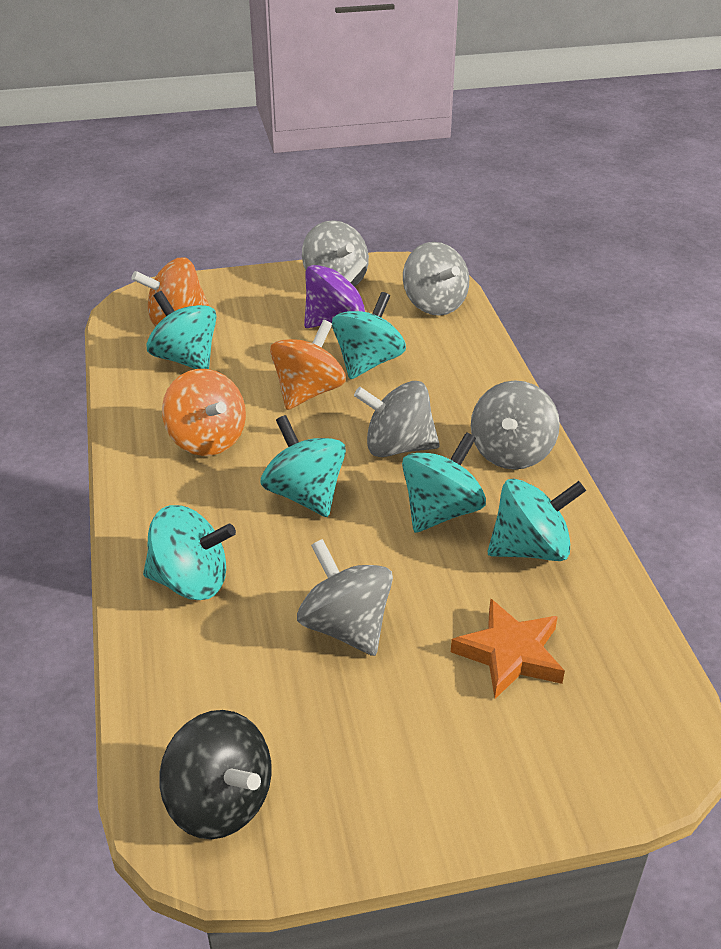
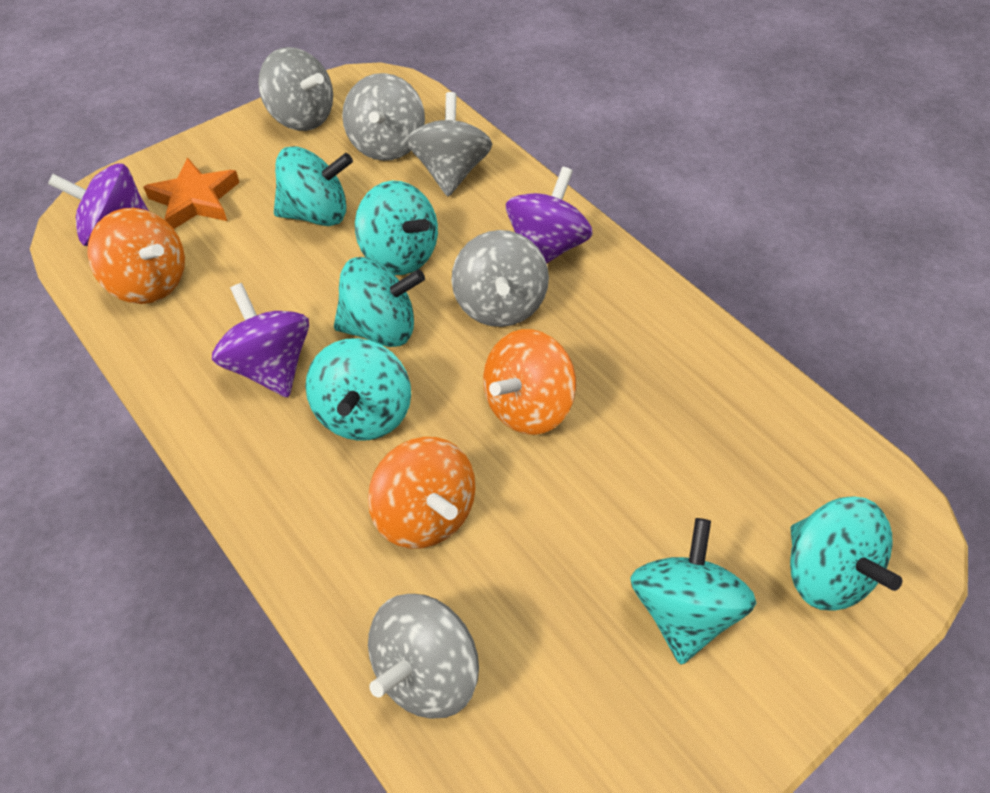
black spinning top: 1 -> 0
purple spinning top: 1 -> 3

